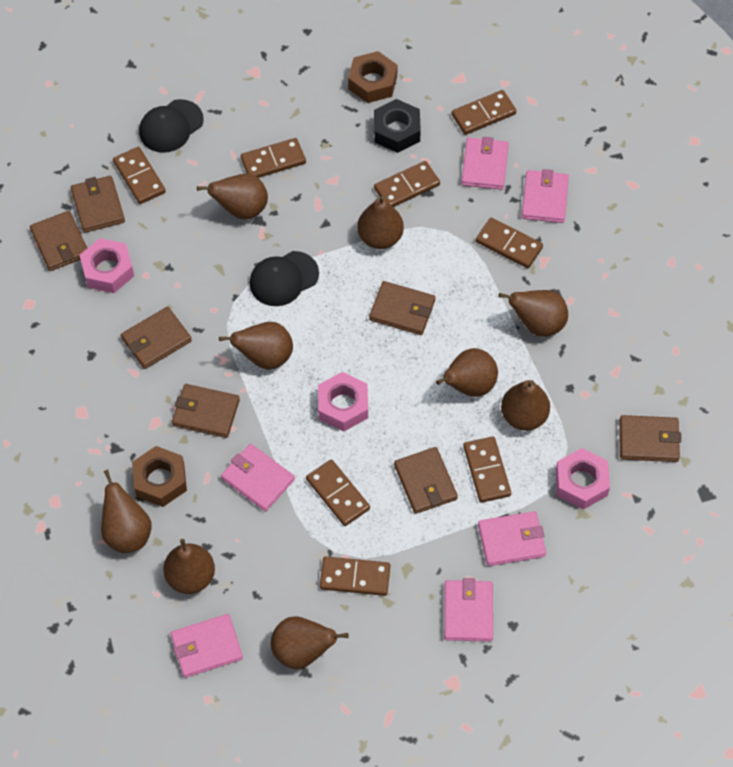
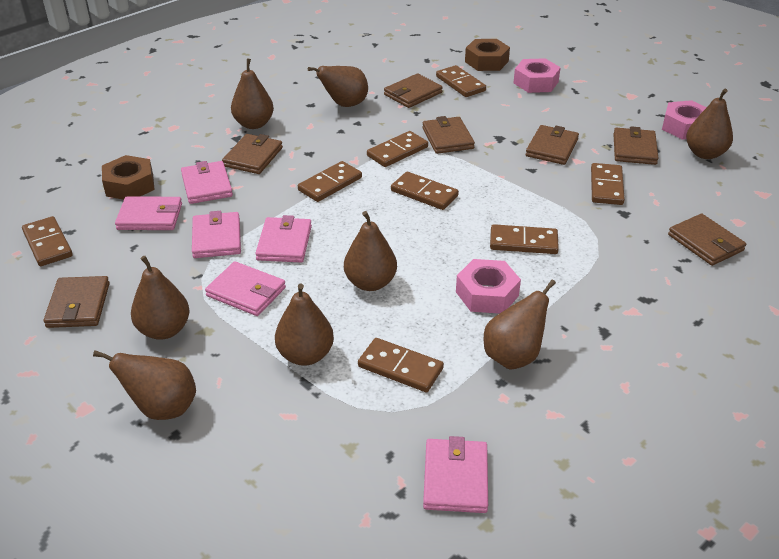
black cap: 2 -> 0
black nut: 1 -> 0
brown pear: 9 -> 8

